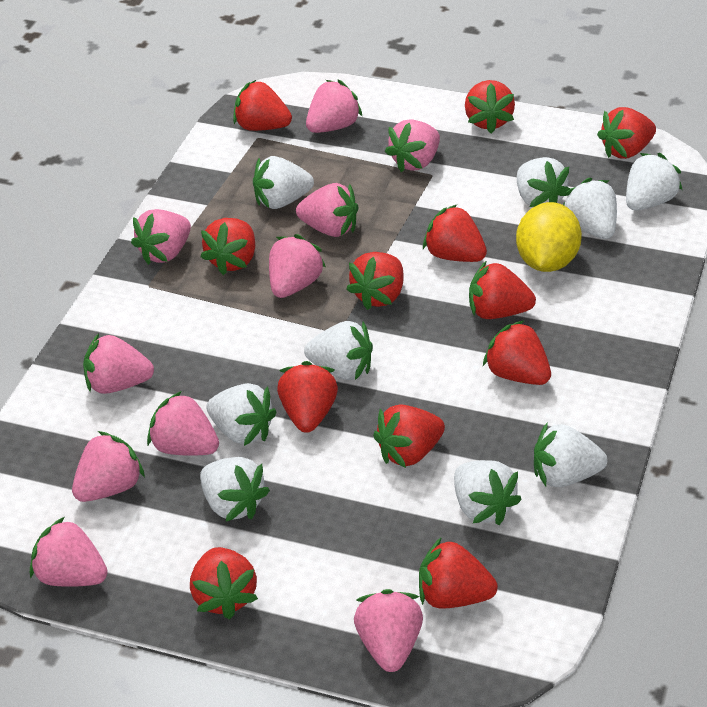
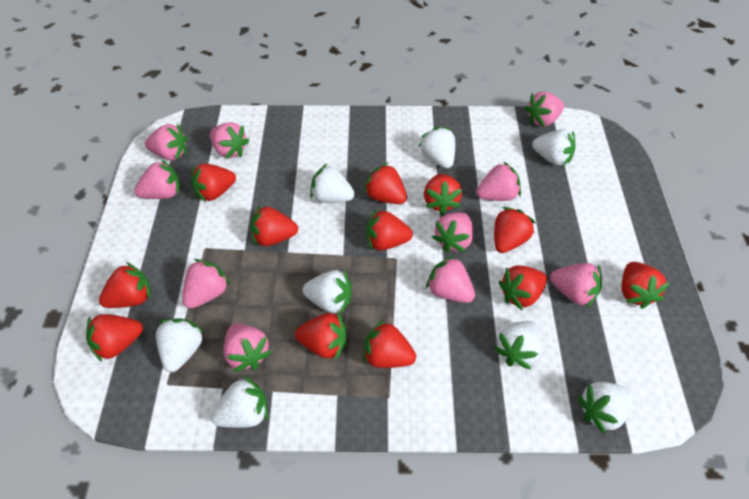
white strawberry: 9 -> 8
yellow lemon: 1 -> 0

